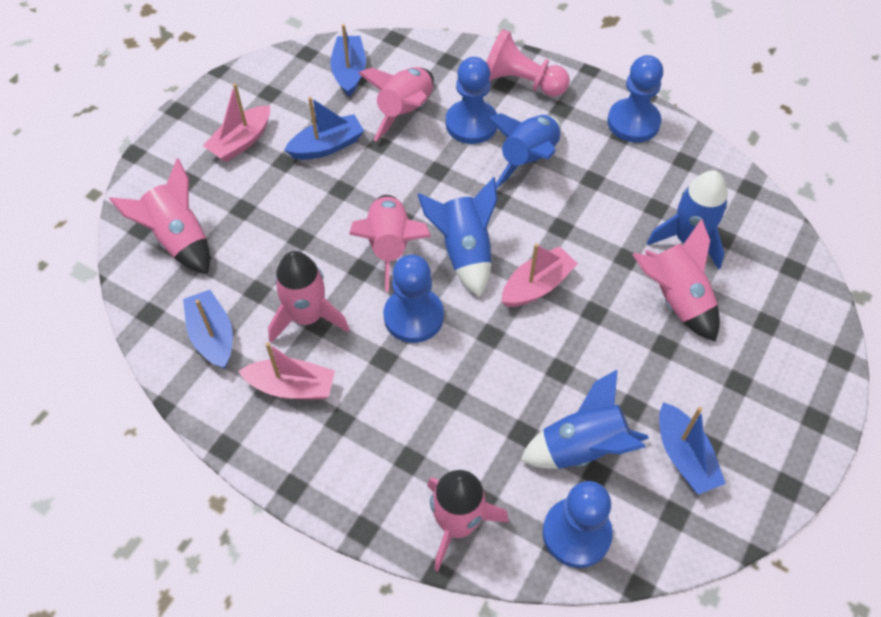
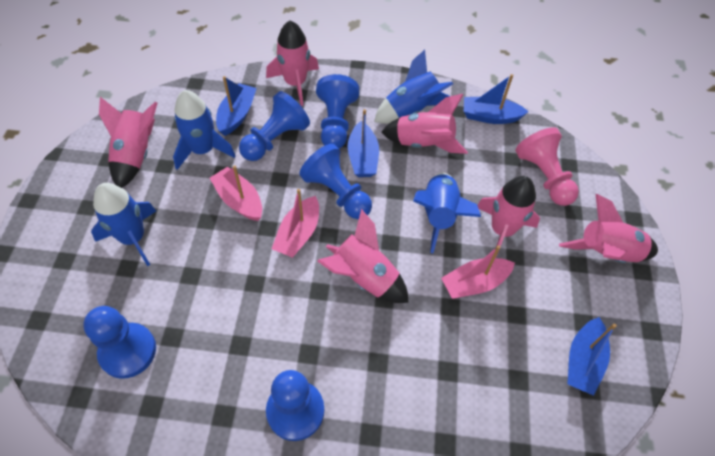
blue pawn: 4 -> 5

